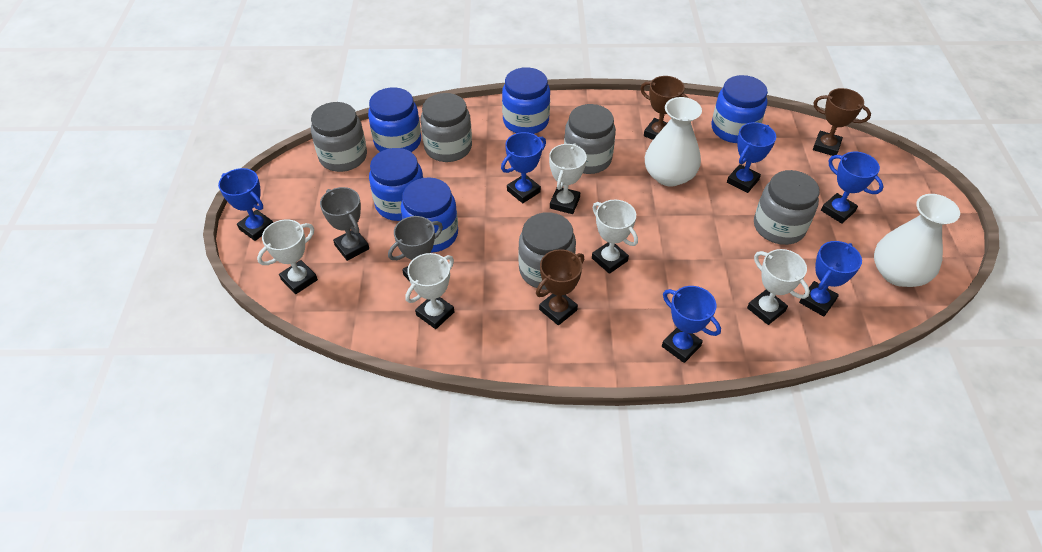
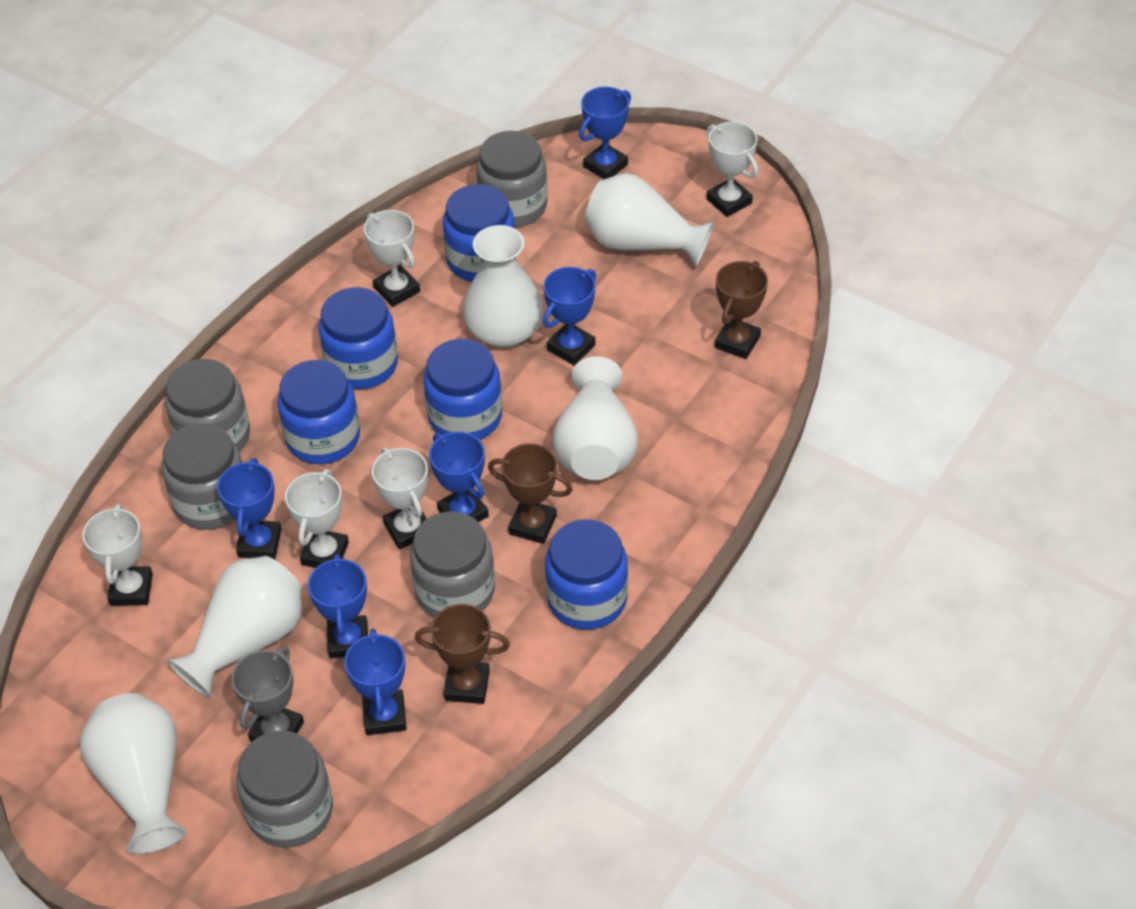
grey trophy: 2 -> 1
white vase: 2 -> 5

